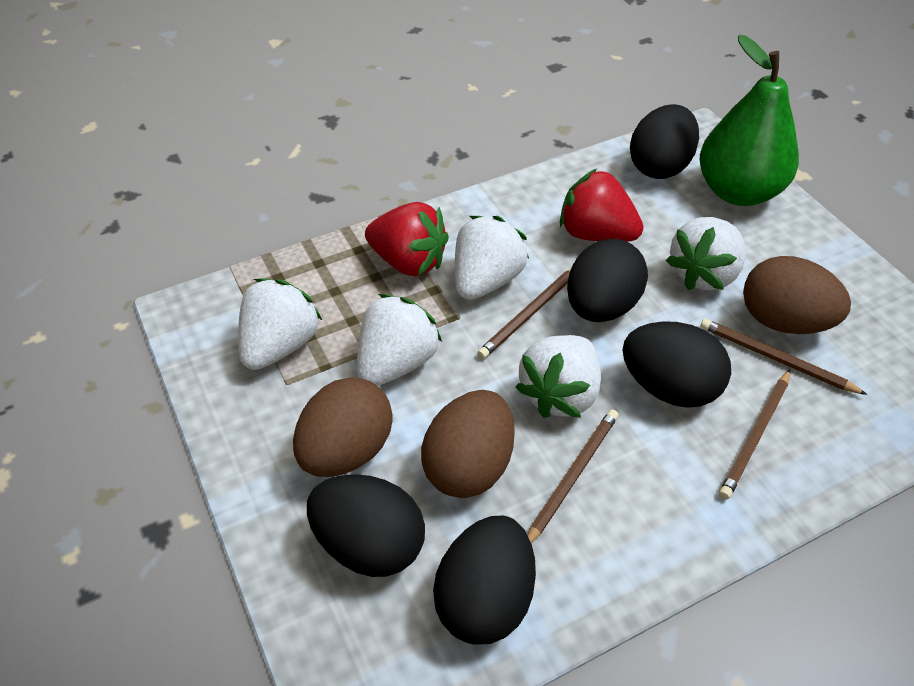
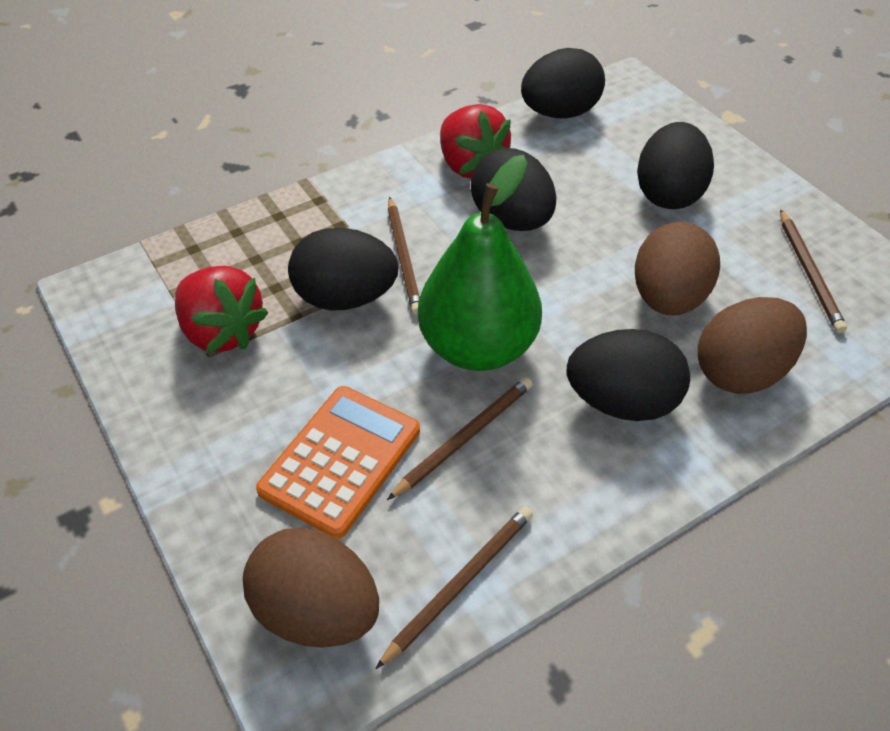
orange calculator: 0 -> 1
white strawberry: 5 -> 0

